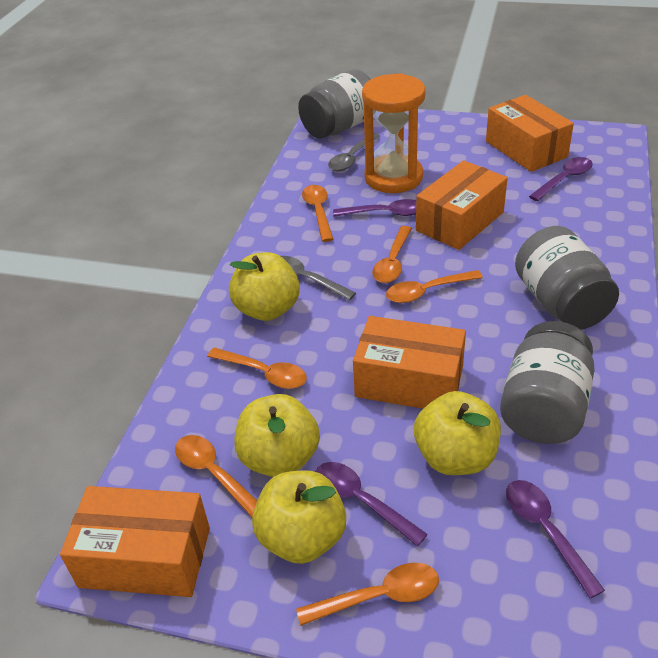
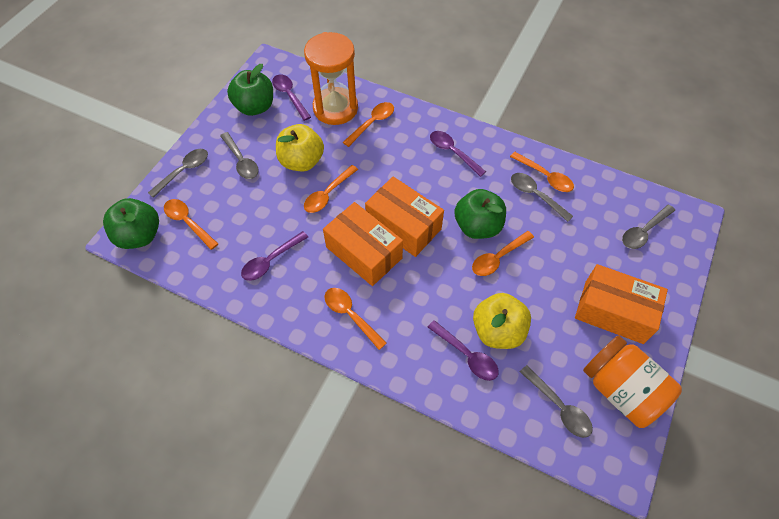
green apple: 0 -> 3
grey jar: 3 -> 0
grey spoon: 2 -> 5
orange box: 4 -> 3
orange jar: 0 -> 1
yellow apple: 4 -> 2

